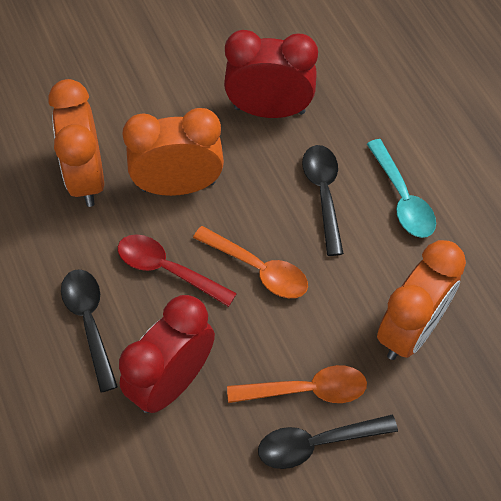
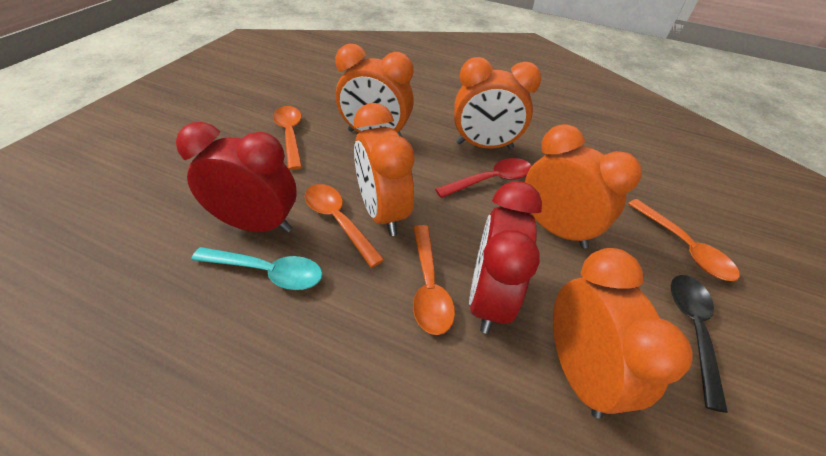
black spoon: 3 -> 1
orange clock: 3 -> 5
orange spoon: 2 -> 4

